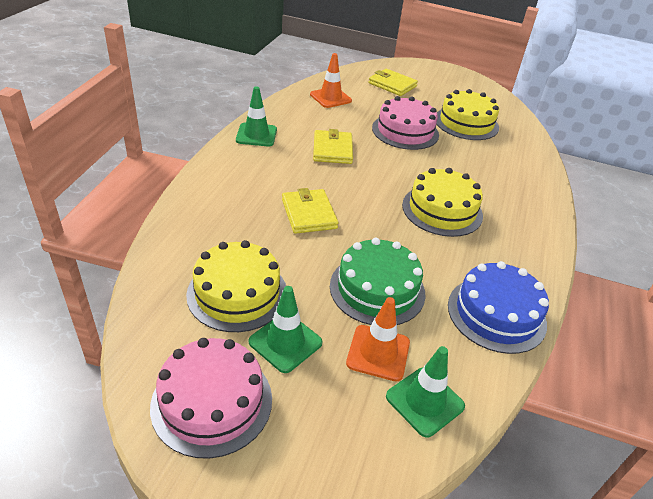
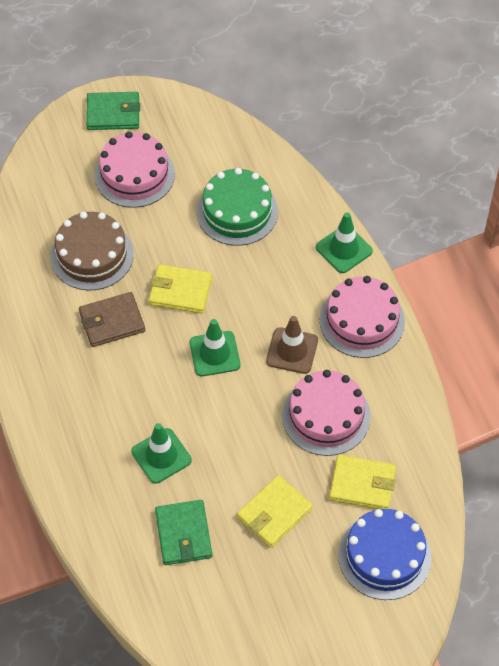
brown cake: 0 -> 1
brown traffic cone: 0 -> 1
brown wallet: 0 -> 1
green wallet: 0 -> 2
orange traffic cone: 2 -> 0
pink cake: 2 -> 3
yellow cake: 3 -> 0

